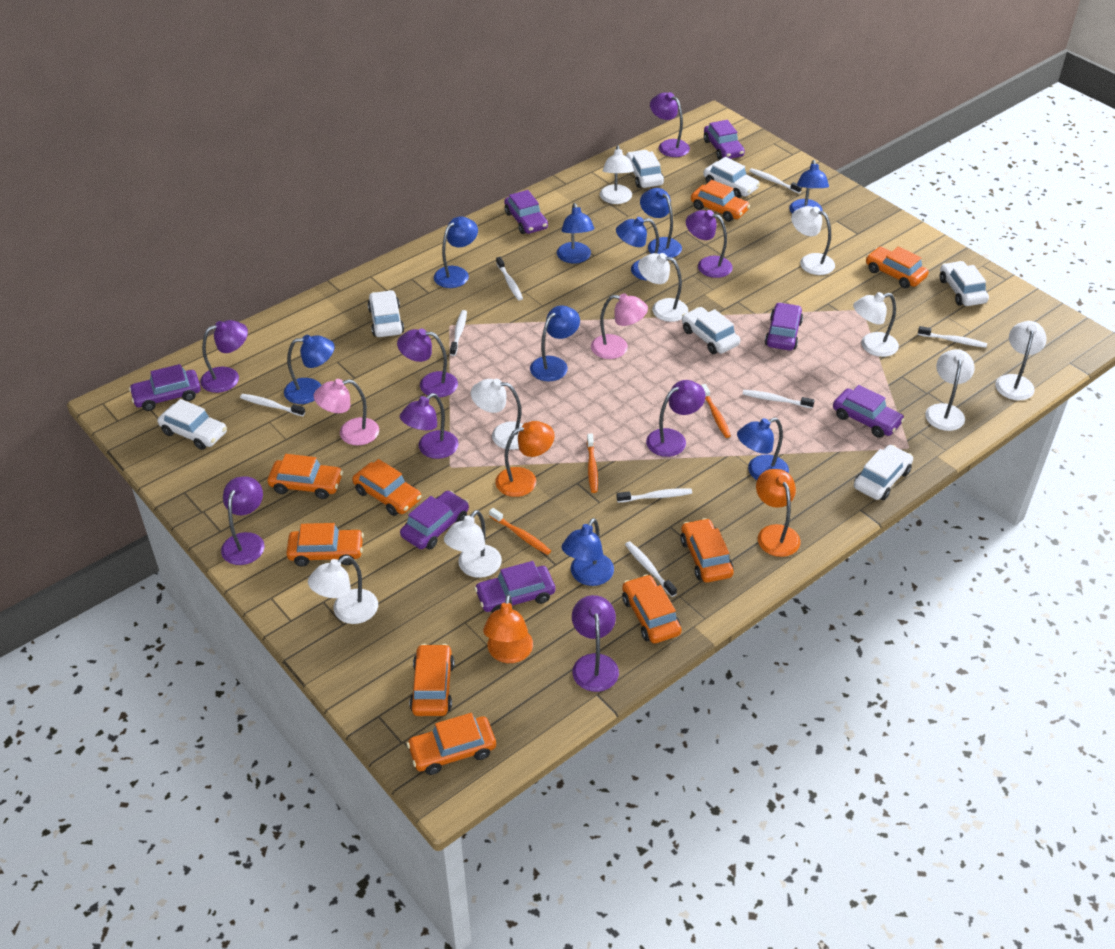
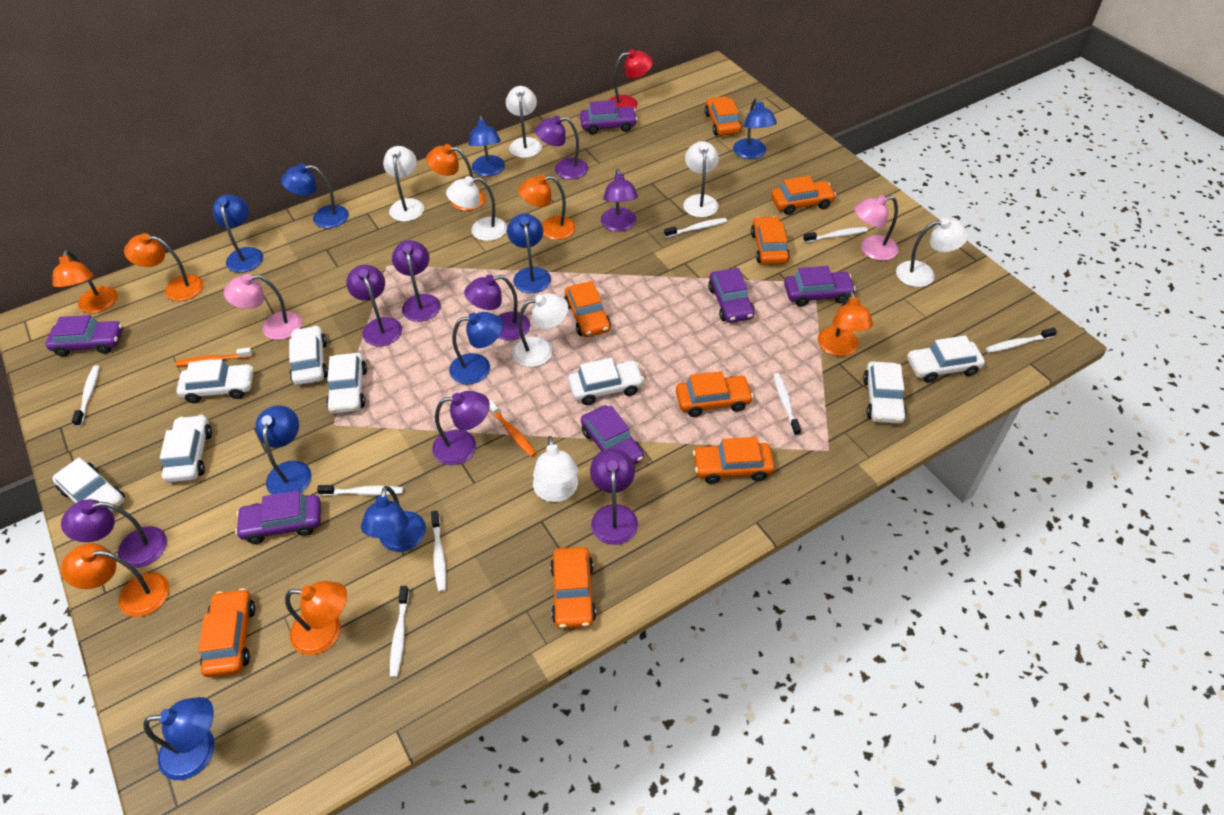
orange car: 9 -> 8
orange lamp: 3 -> 7
orange toothbrush: 3 -> 2
purple car: 7 -> 6
red lamp: 0 -> 1
white car: 7 -> 8
white lamp: 9 -> 7

